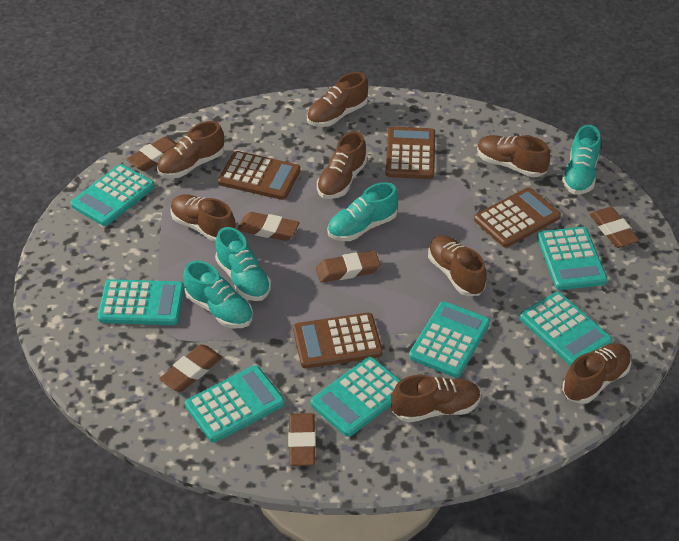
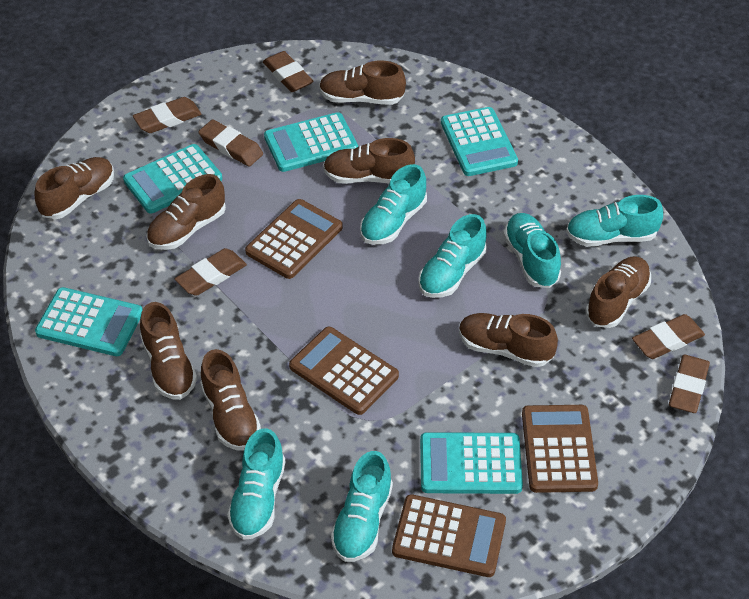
turquoise calculator: 7 -> 5
turquoise shoe: 4 -> 6

